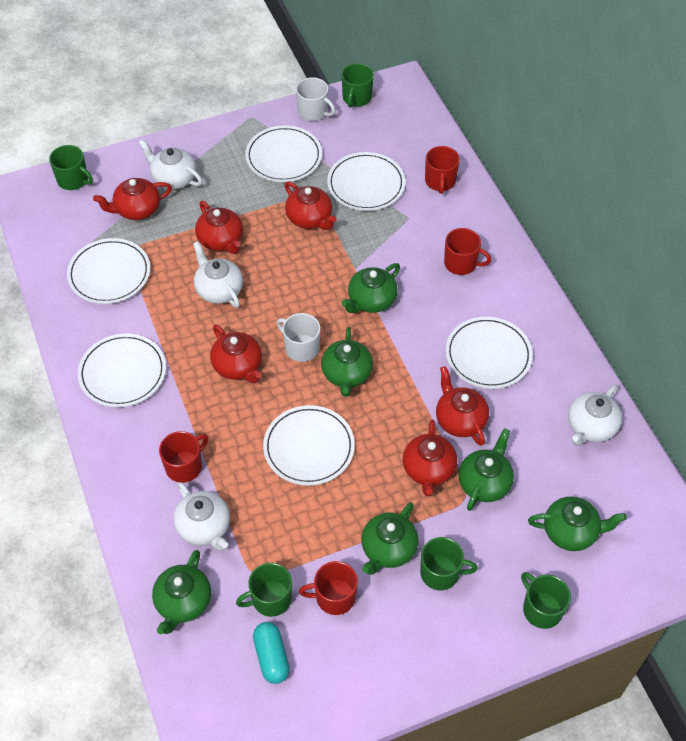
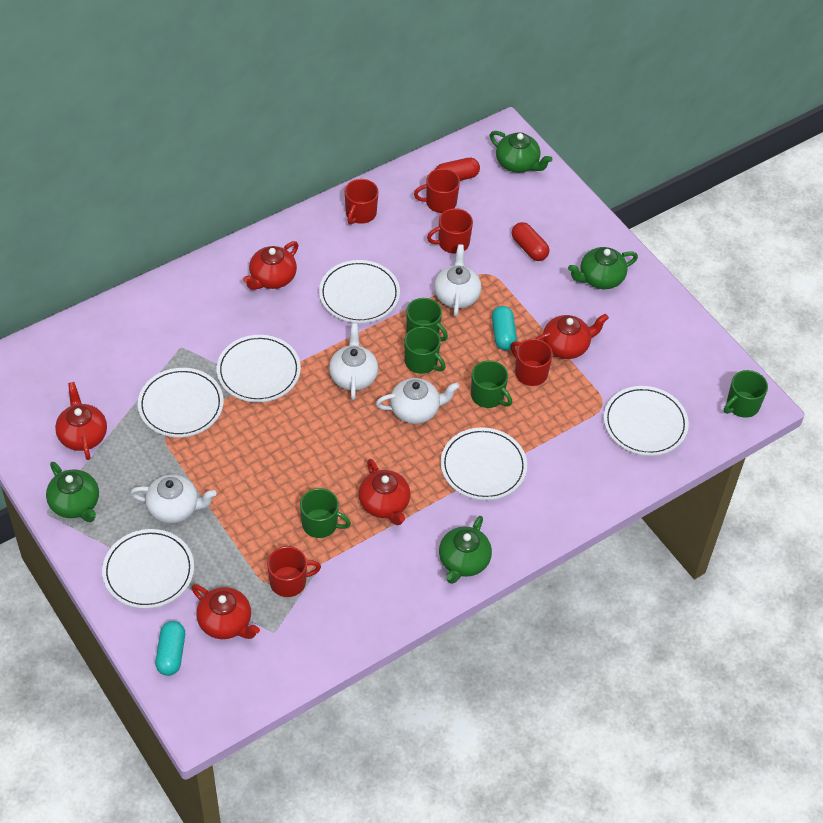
green teapot: 6 -> 4
red capsule: 0 -> 2
red mug: 4 -> 5
red teapot: 6 -> 5
turquoise capsule: 1 -> 2
white mug: 2 -> 0

